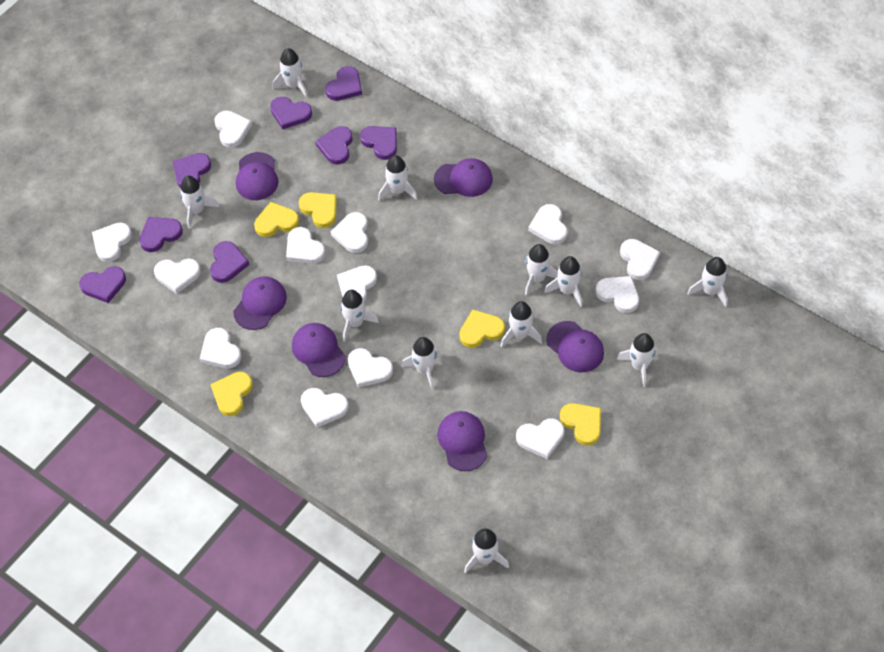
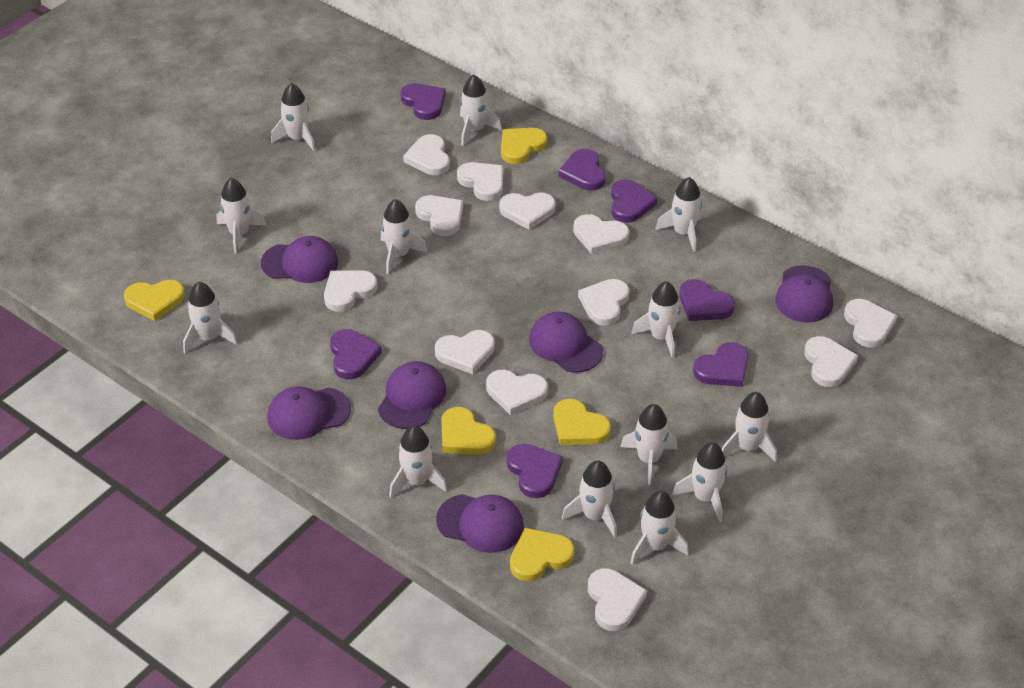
purple heart: 8 -> 7
white heart: 13 -> 12
white rocket: 11 -> 13

